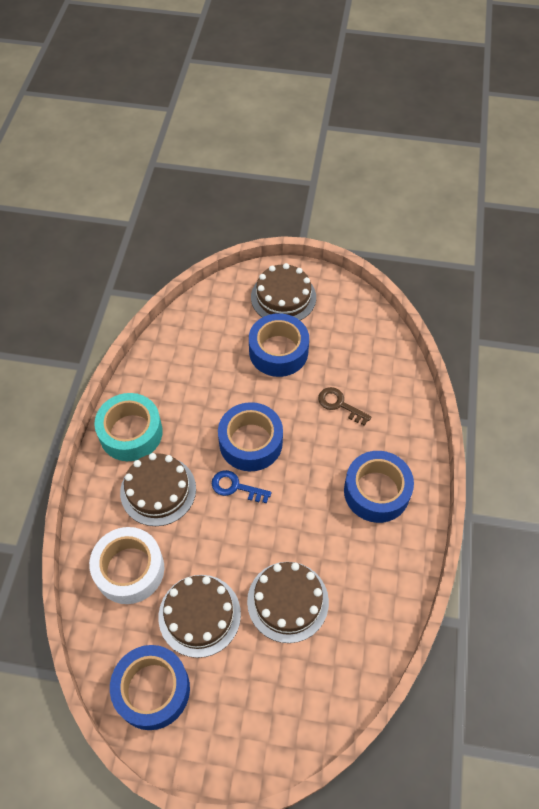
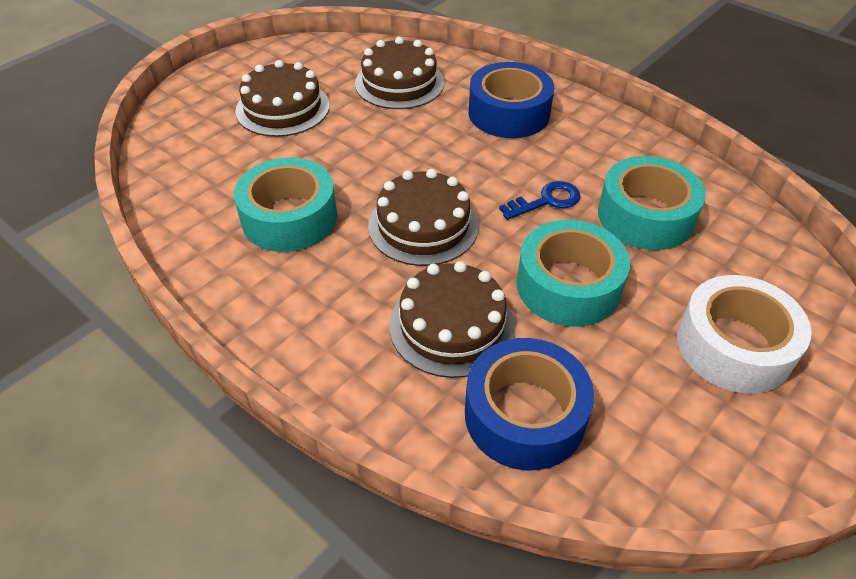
blue tape: 4 -> 2
brown key: 1 -> 0
turquoise tape: 1 -> 3

